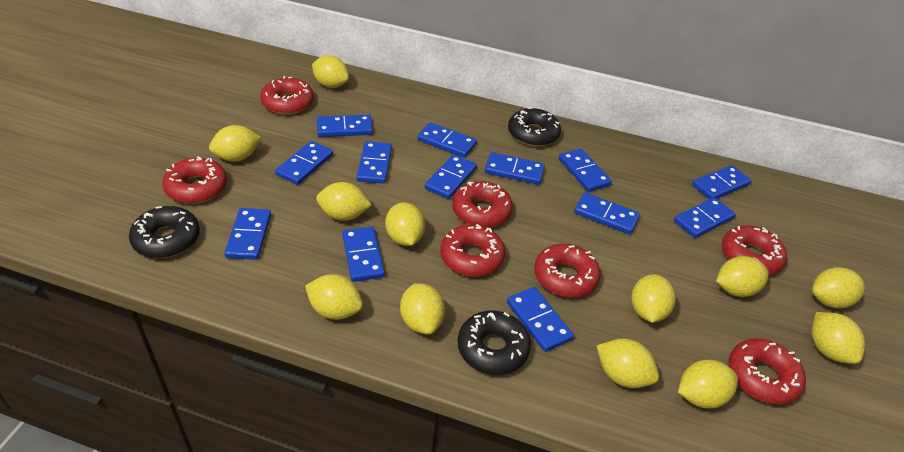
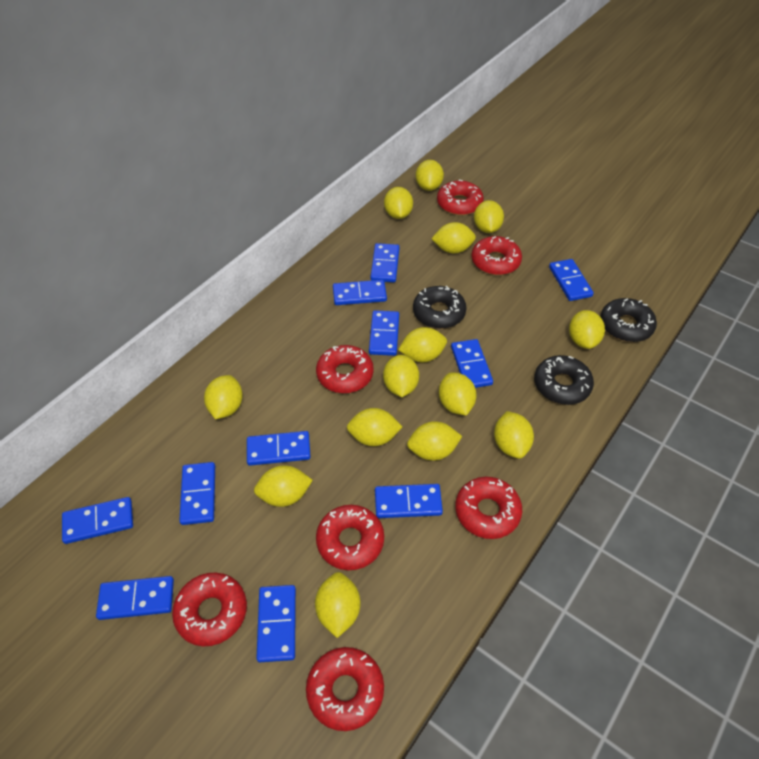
blue domino: 13 -> 11
yellow lemon: 12 -> 14

